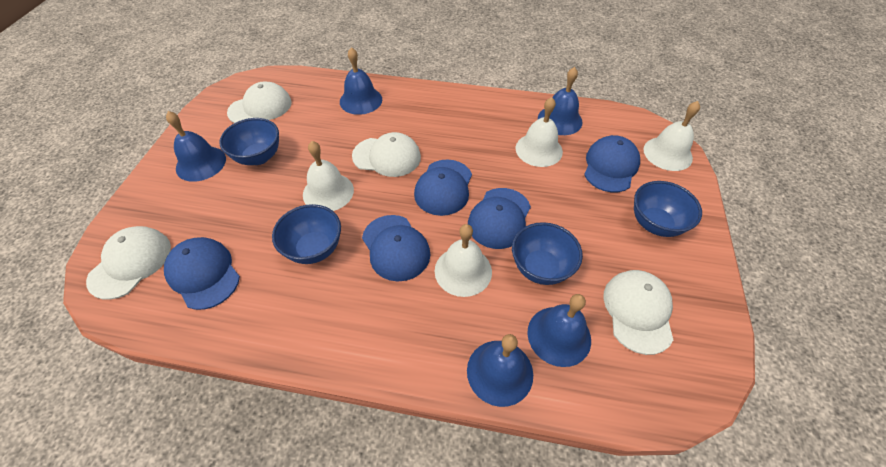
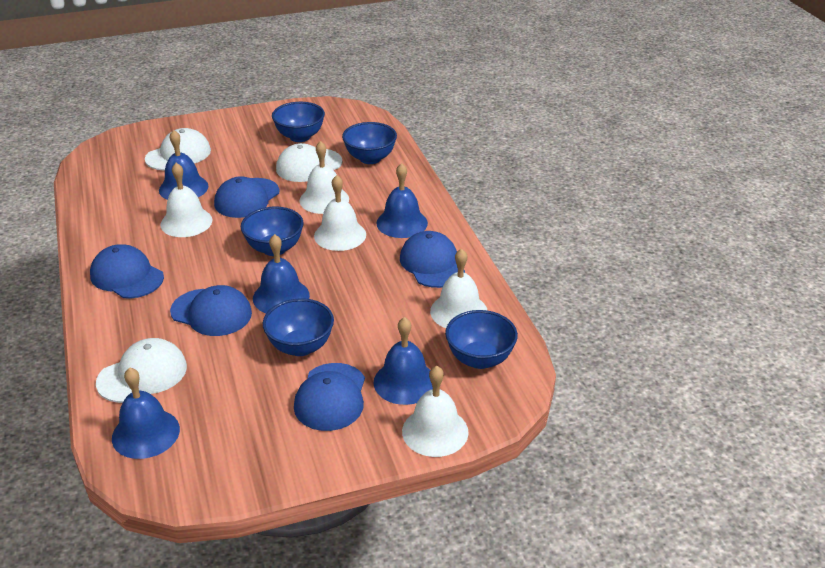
blue bowl: 4 -> 5
white bell: 4 -> 5
white cap: 4 -> 3

